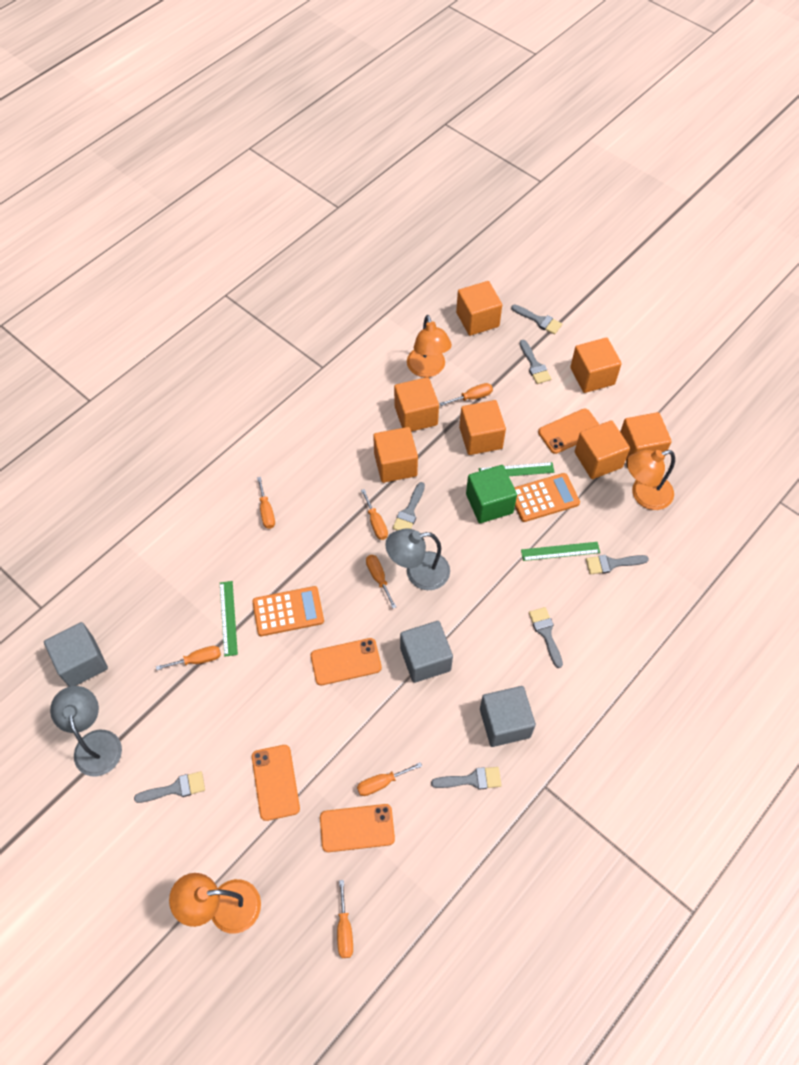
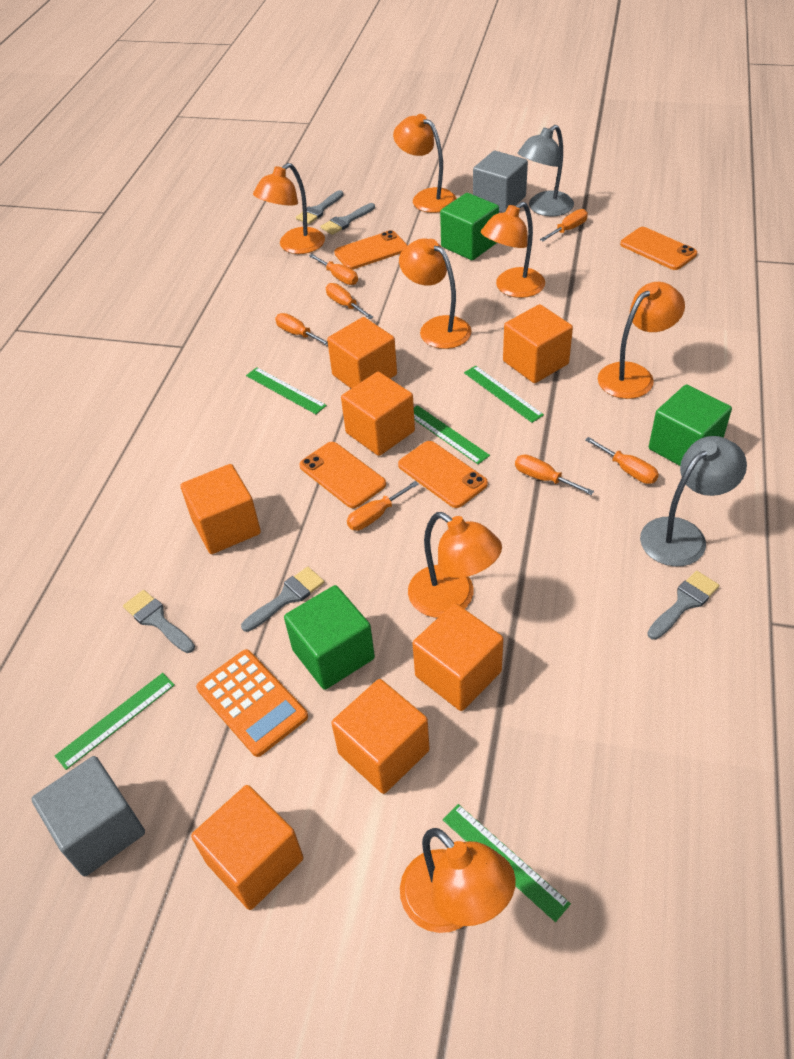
green cube: 1 -> 3
green ruler: 3 -> 5
grey brush: 7 -> 5
grey cube: 3 -> 2
orange calculator: 2 -> 1
orange lamp: 3 -> 7

